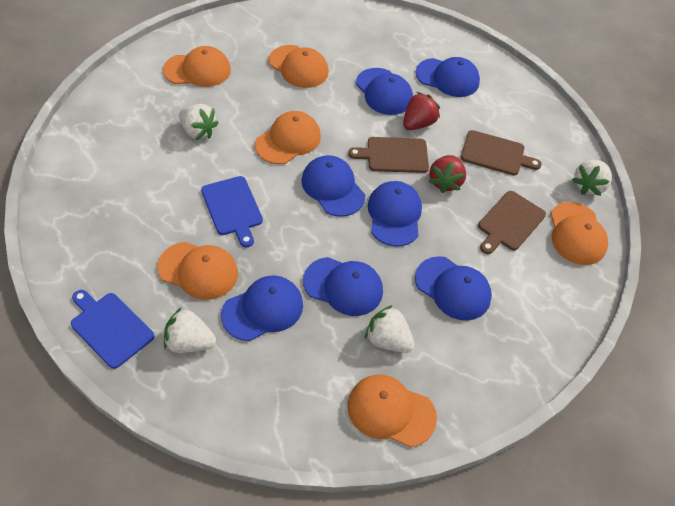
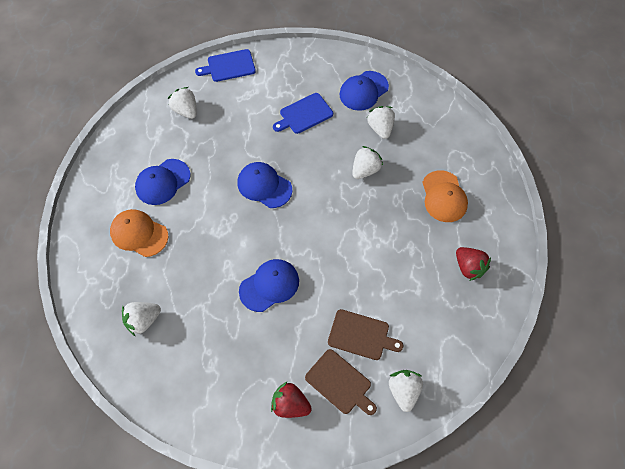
blue cap: 7 -> 4
brown cutting board: 3 -> 2
orange cap: 6 -> 2
white strawberry: 4 -> 5

